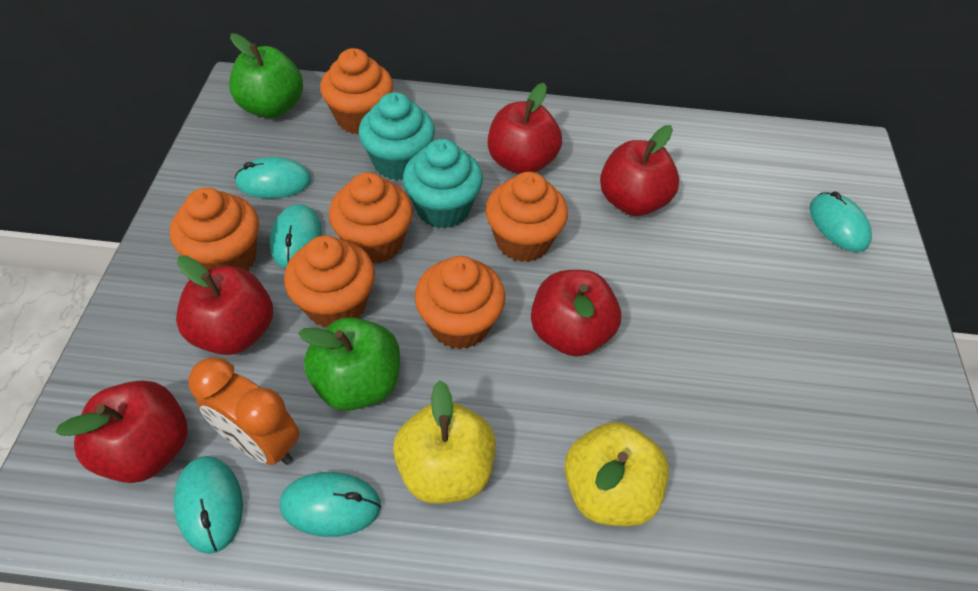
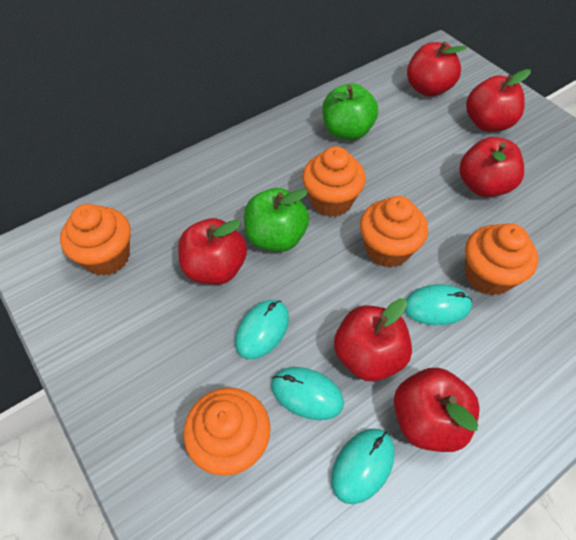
orange clock: 1 -> 0
orange cupcake: 6 -> 5
red apple: 5 -> 6
turquoise cupcake: 2 -> 0
turquoise mouse: 5 -> 4
yellow apple: 2 -> 0

